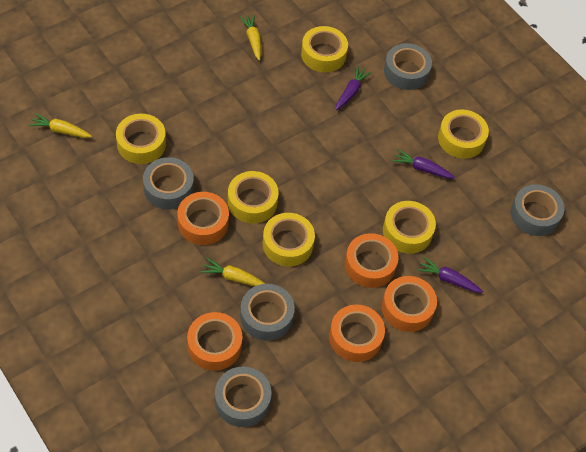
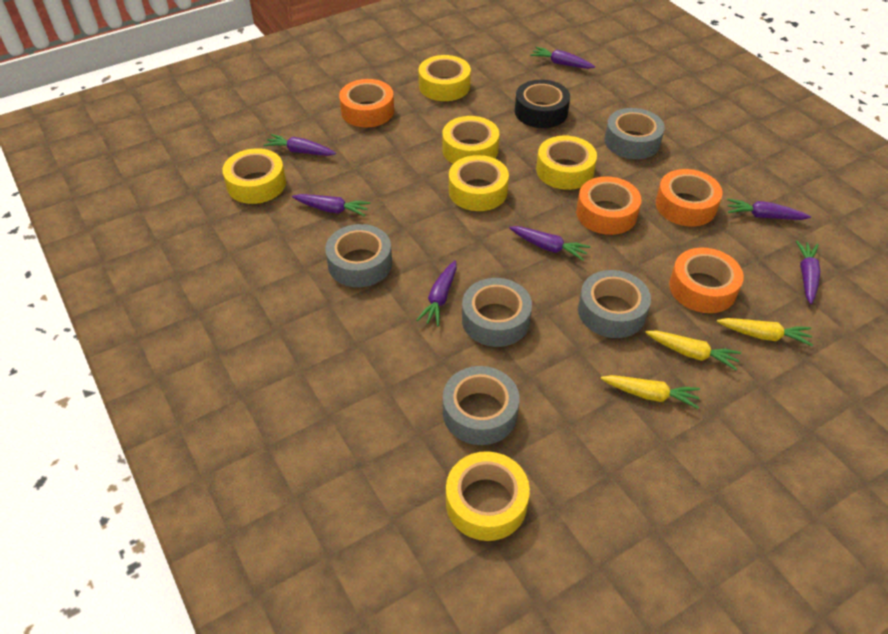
black tape: 0 -> 1
orange tape: 5 -> 4
purple carrot: 3 -> 7

